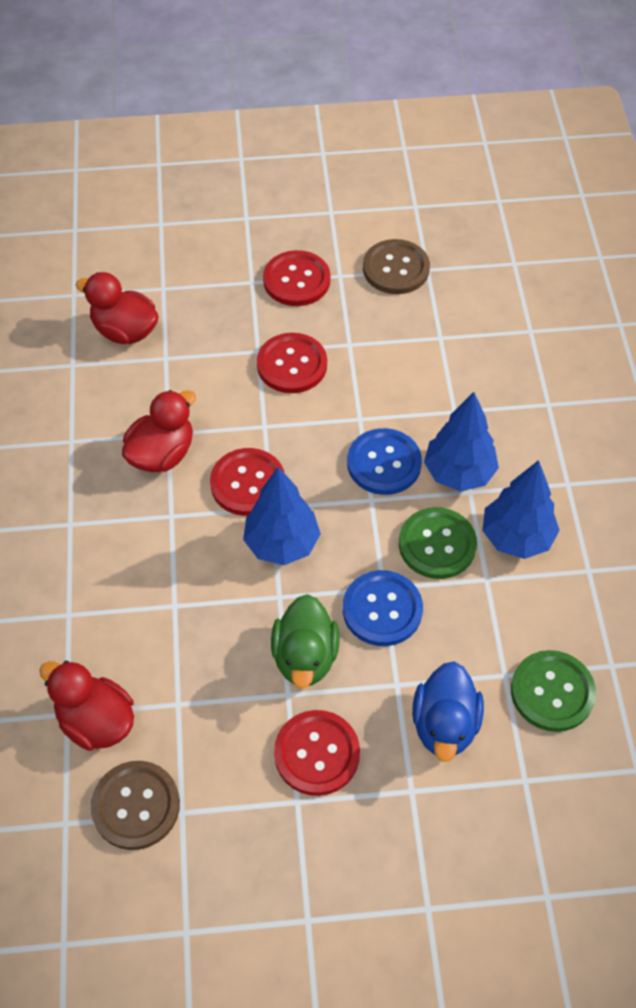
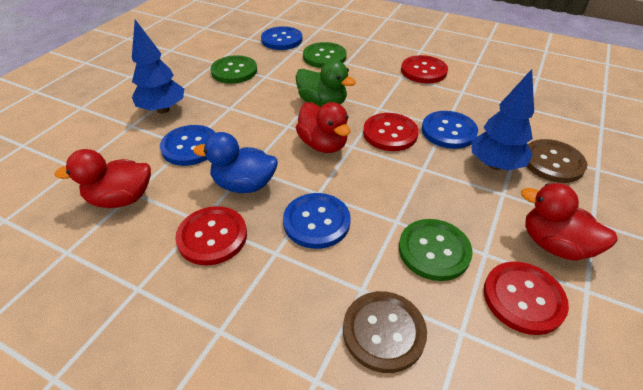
blue button: 2 -> 4
blue tree: 3 -> 2
green button: 2 -> 3

